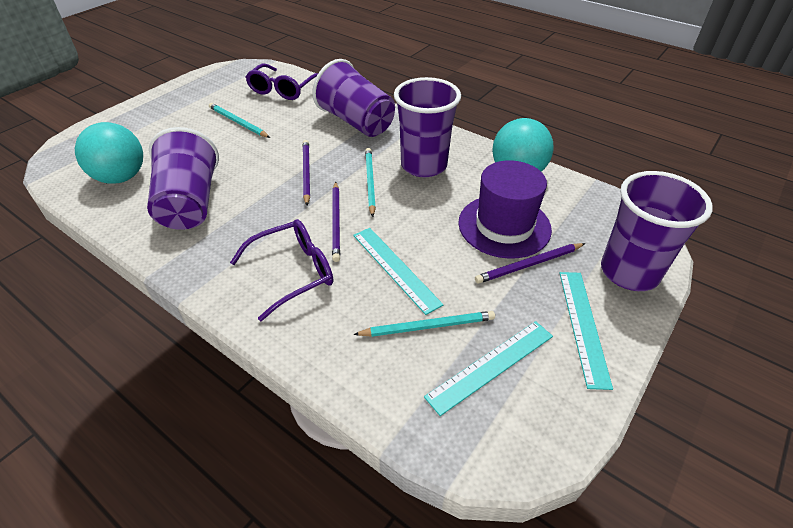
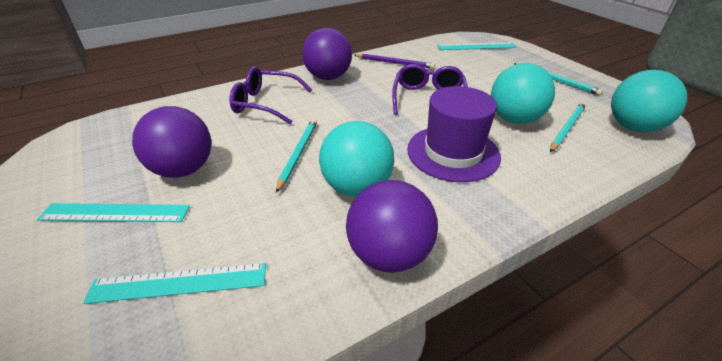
purple ball: 0 -> 3
purple cup: 4 -> 0
purple pencil: 3 -> 1
turquoise ball: 2 -> 3

